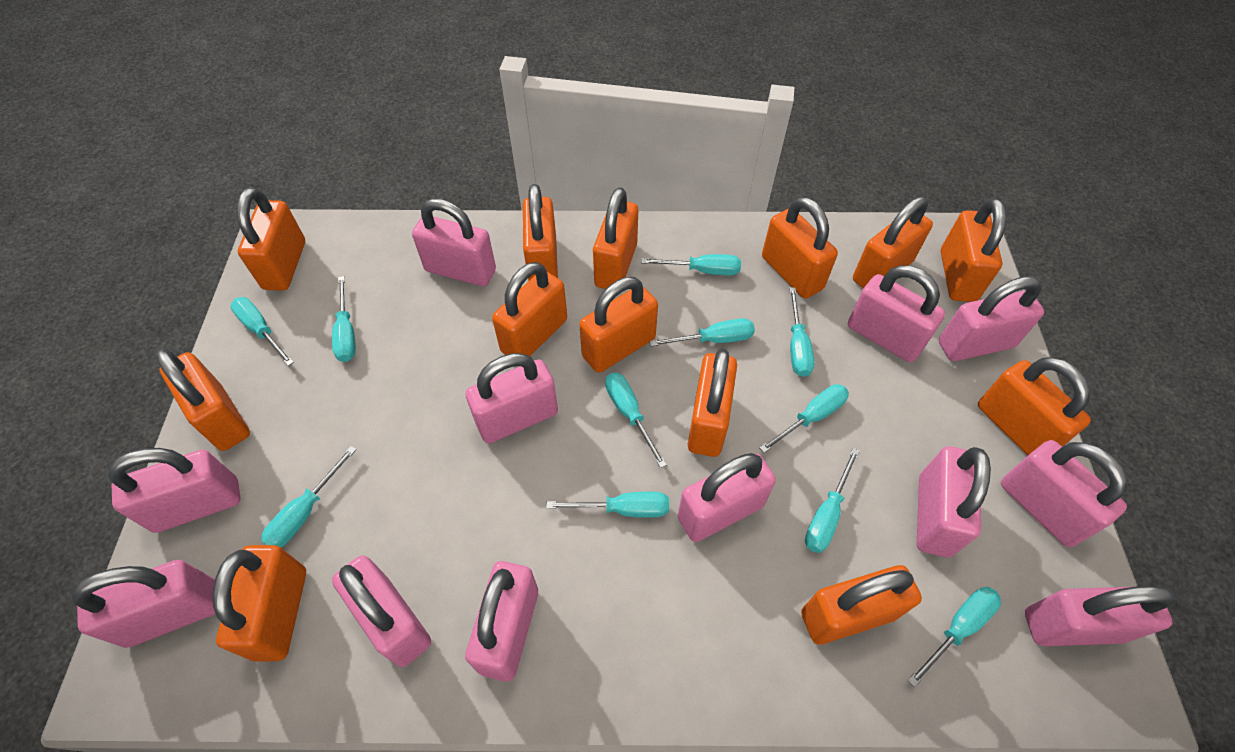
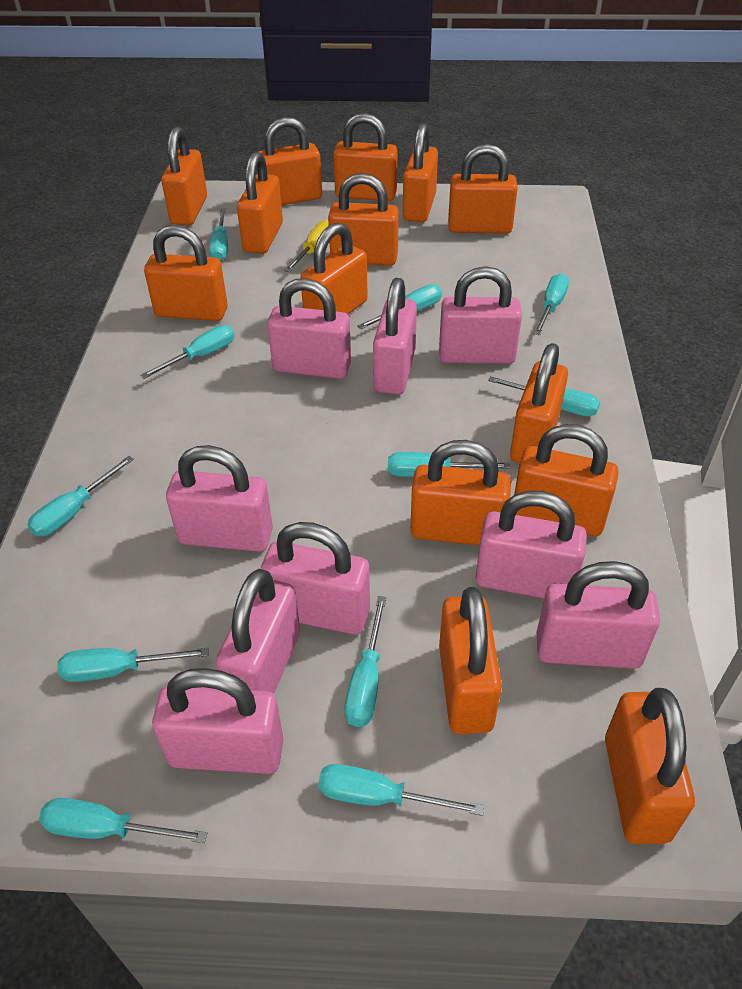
orange padlock: 13 -> 14
pink padlock: 12 -> 9
yellow screwdriver: 0 -> 1

